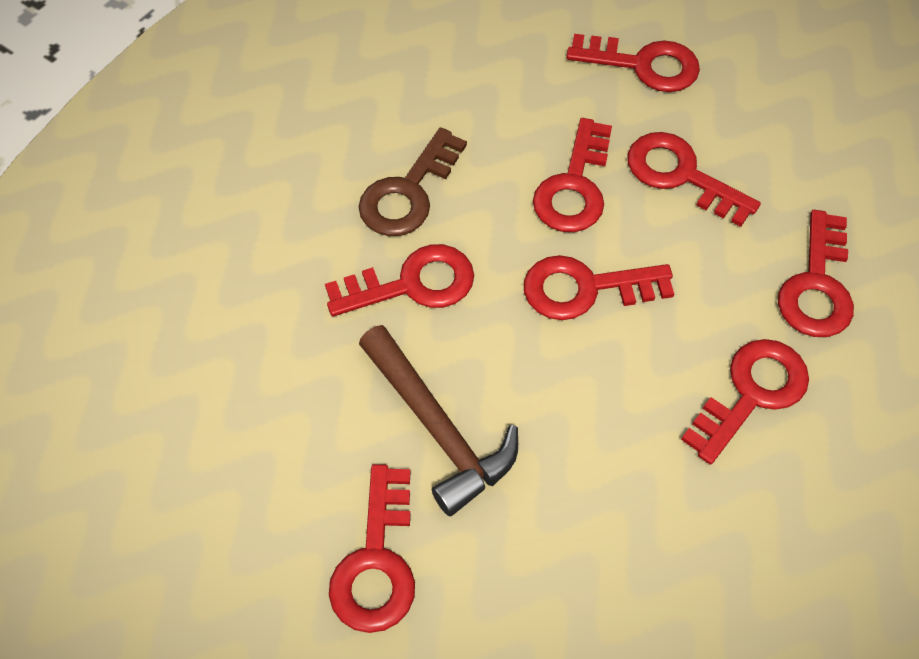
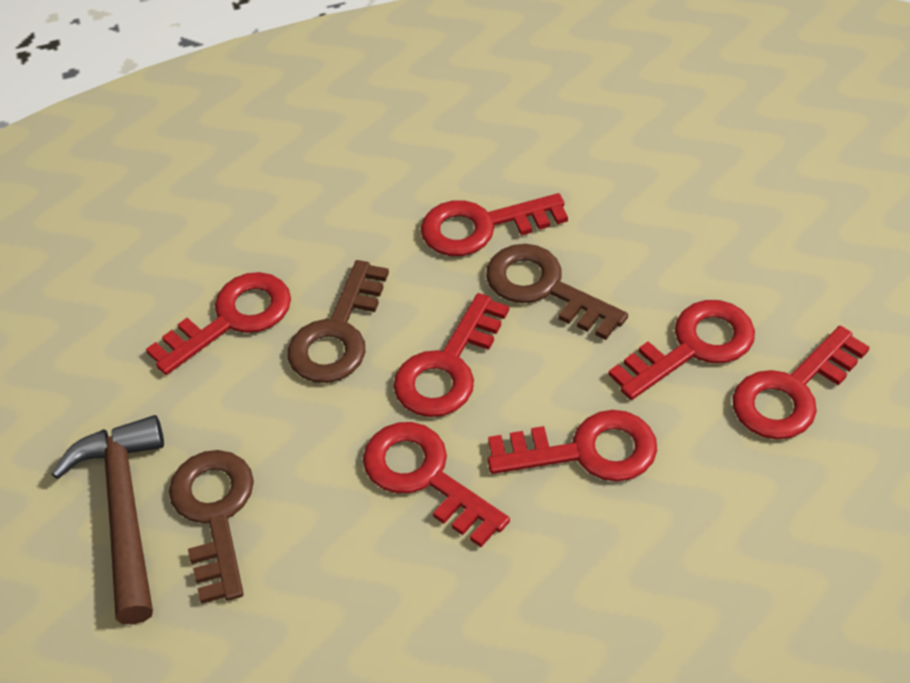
brown key: 1 -> 3
red key: 8 -> 7

